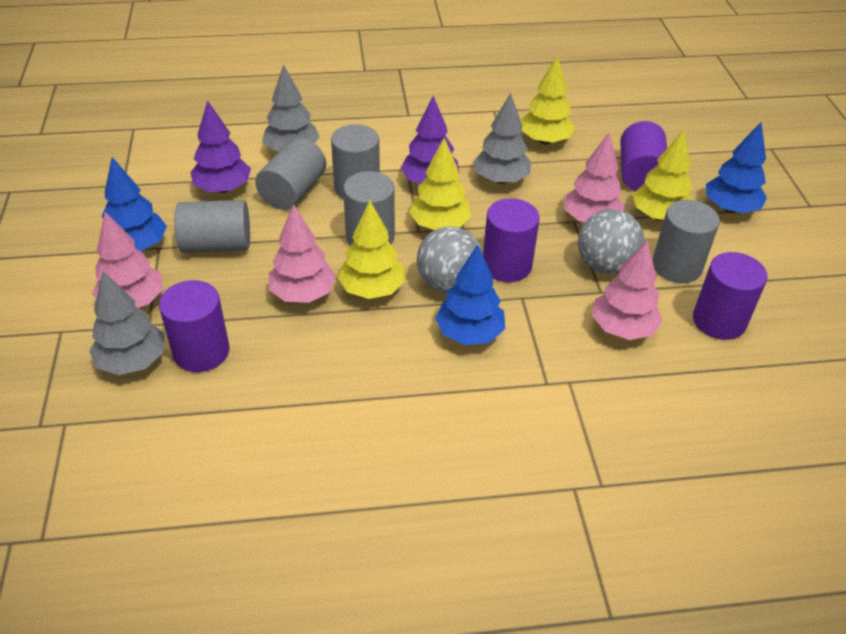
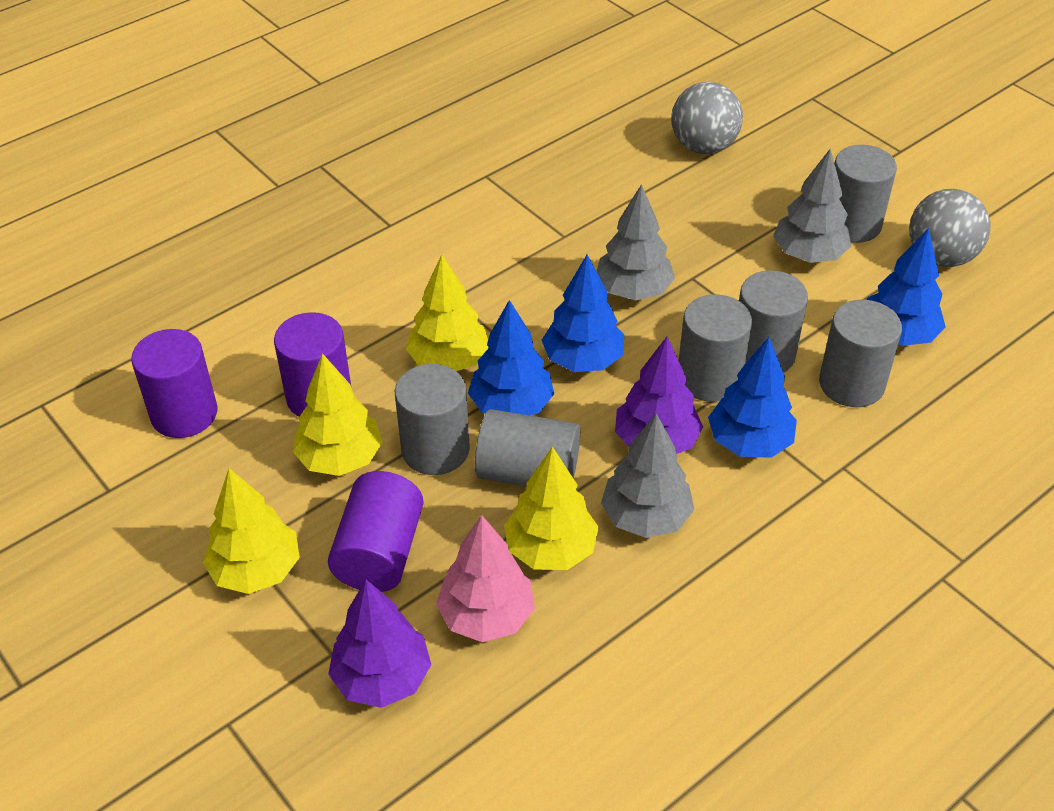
blue tree: 3 -> 4
grey cylinder: 5 -> 6
pink tree: 4 -> 1
purple cylinder: 4 -> 3

